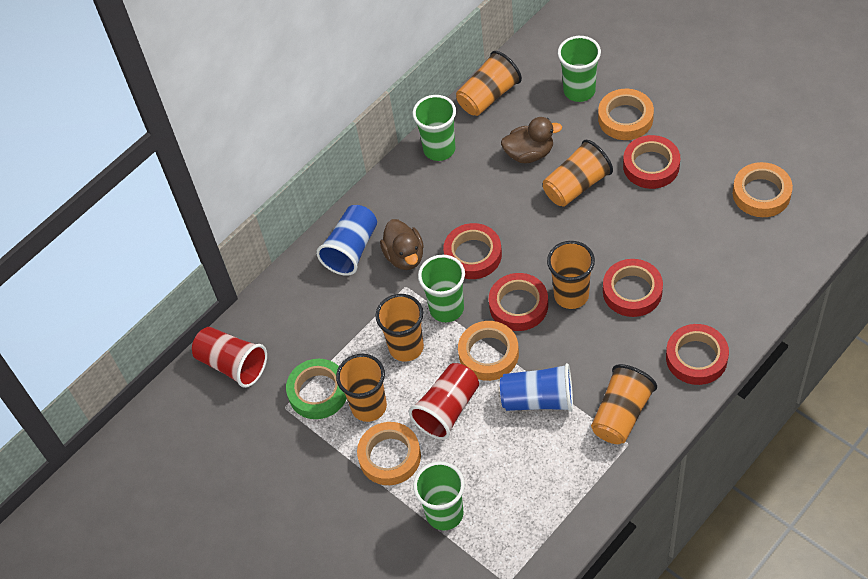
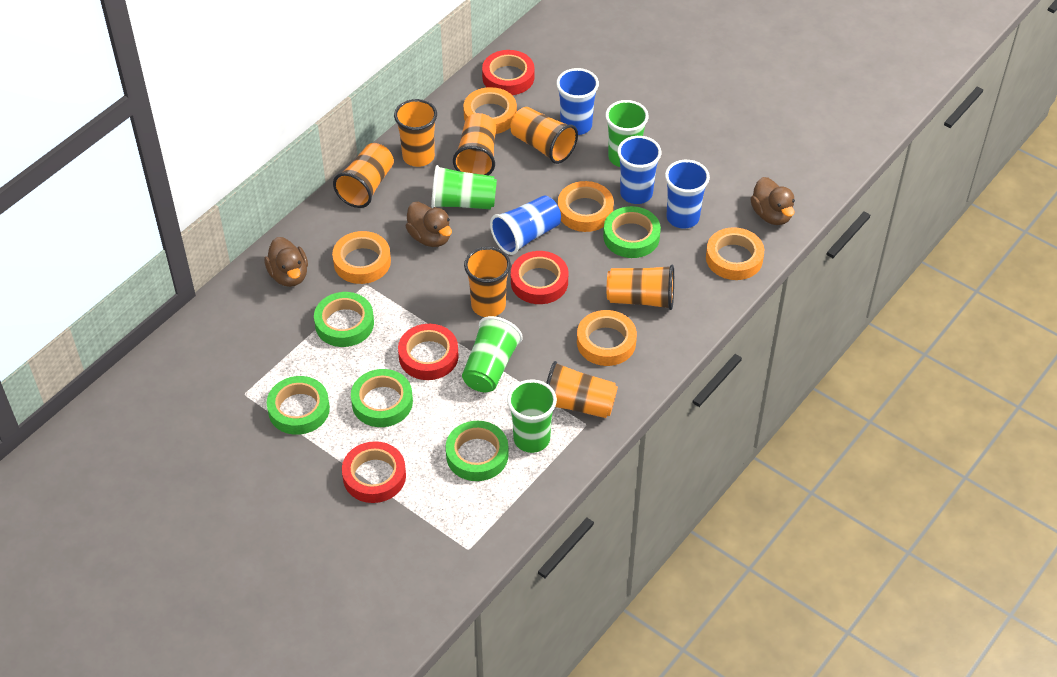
blue cup: 2 -> 4
brown duck: 2 -> 3
green tape: 1 -> 5
orange cup: 6 -> 7
orange tape: 4 -> 5
red cup: 2 -> 0
red tape: 5 -> 4

